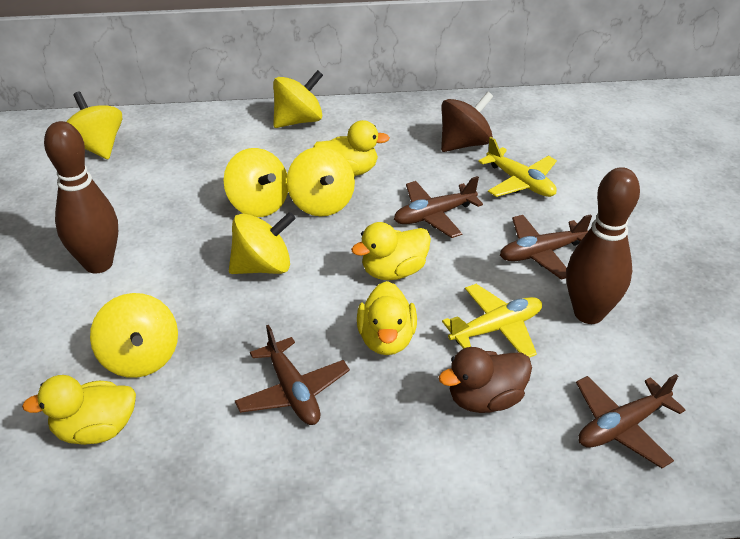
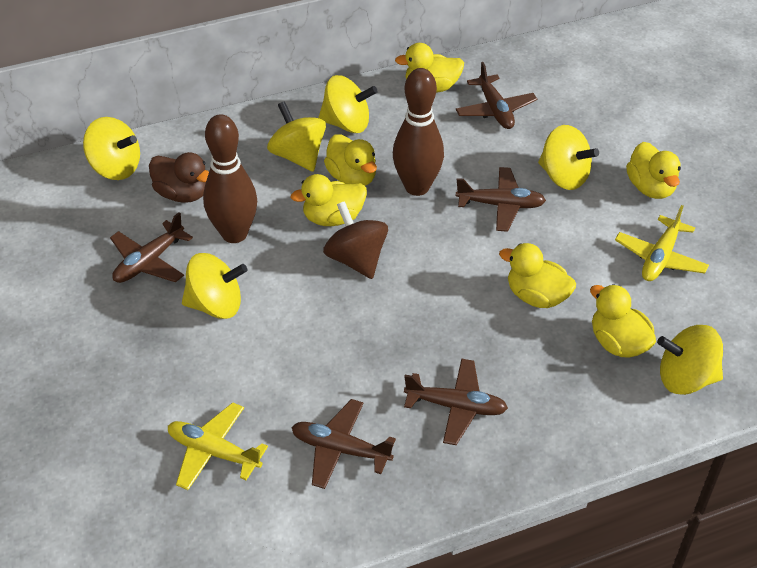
brown plane: 4 -> 5
yellow duck: 4 -> 6

